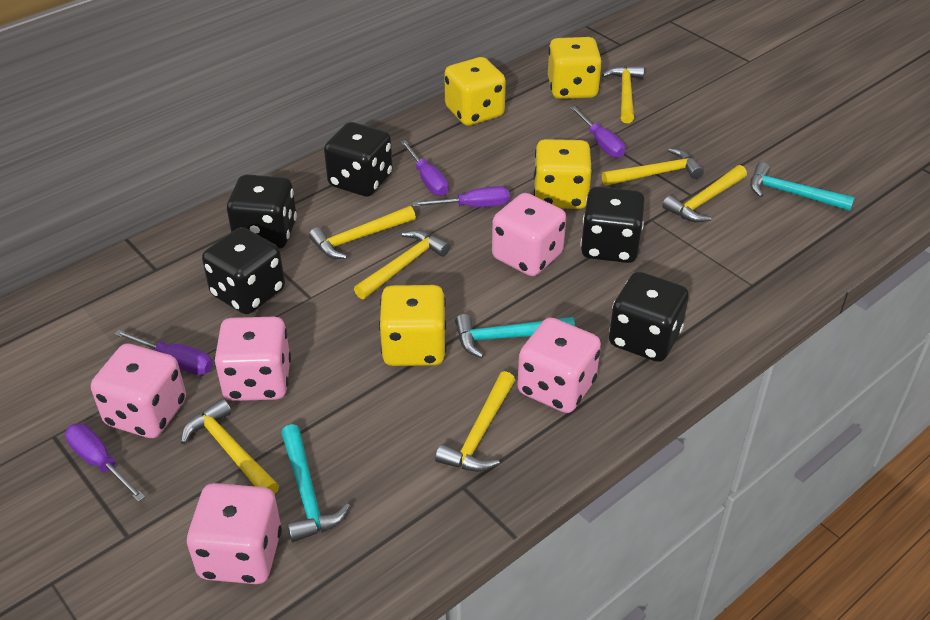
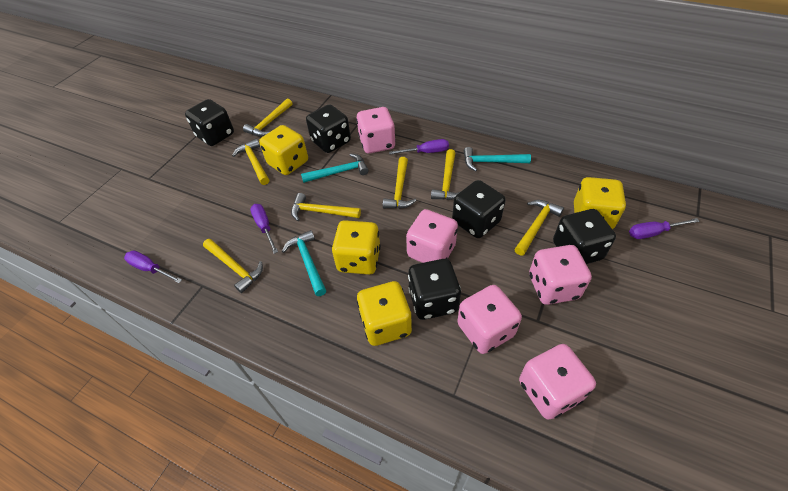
purple screwdriver: 5 -> 4

